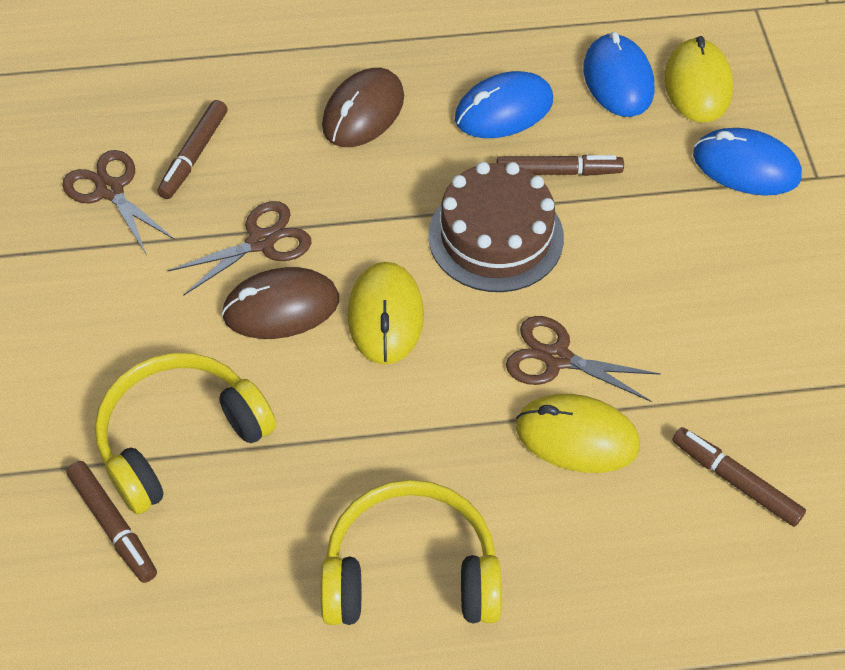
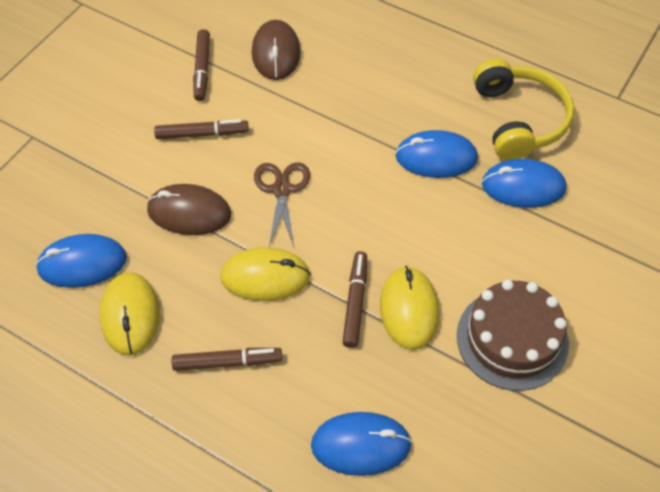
blue mouse: 3 -> 4
brown scissors: 3 -> 1
yellow headphones: 2 -> 1

